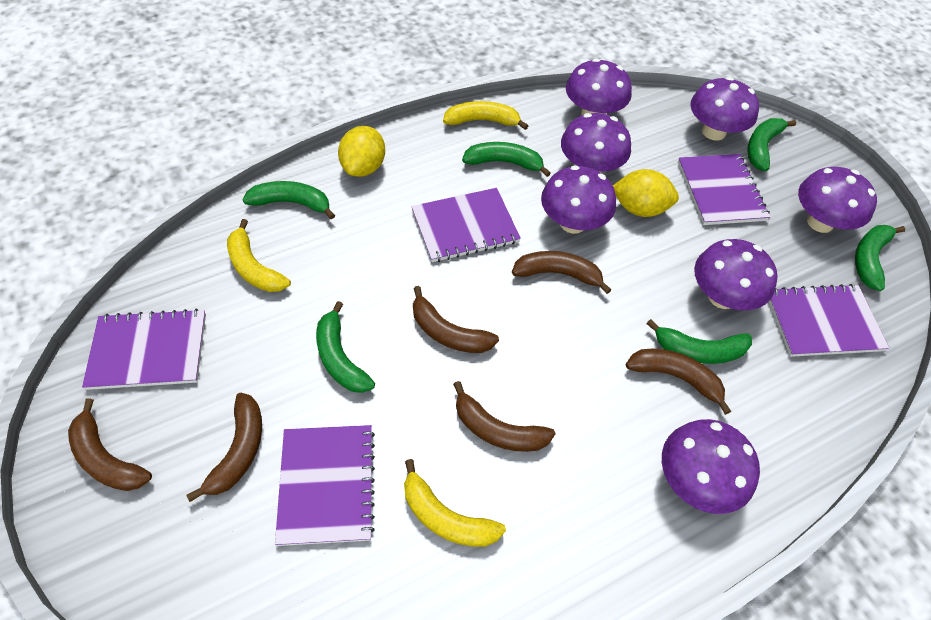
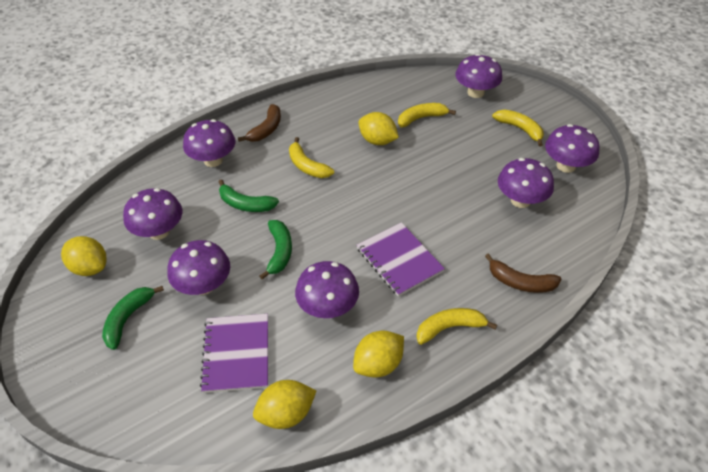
brown banana: 6 -> 2
green banana: 6 -> 3
purple notebook: 5 -> 2
yellow banana: 3 -> 4
yellow lemon: 2 -> 4

